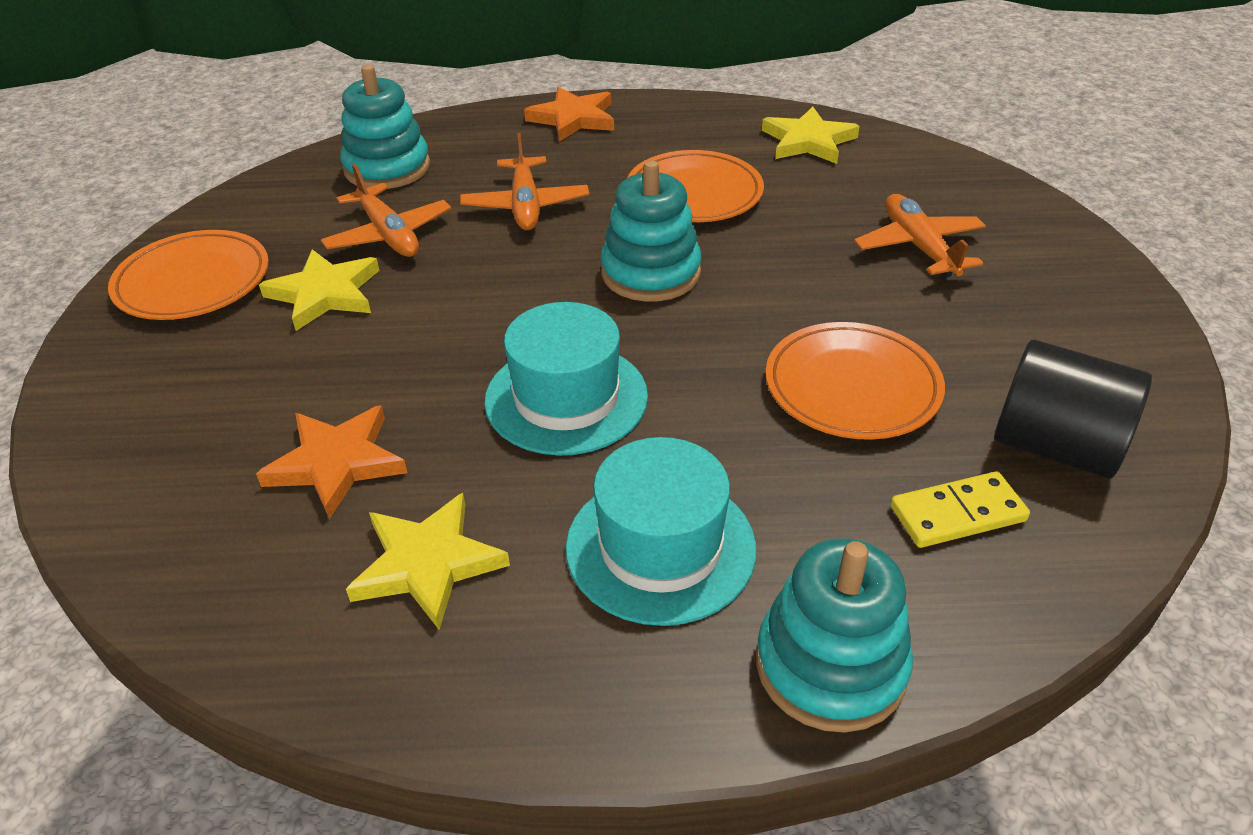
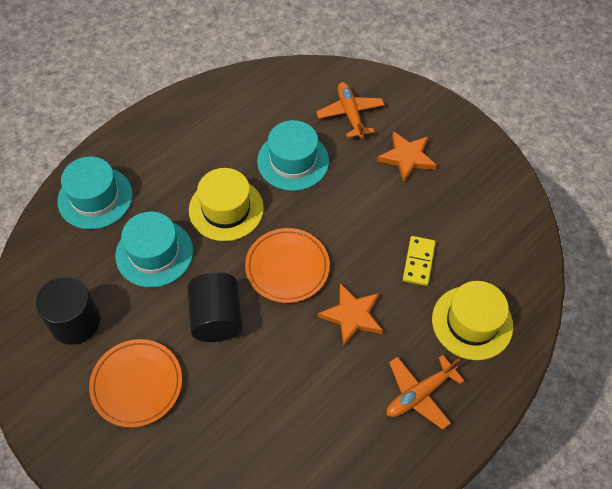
black cylinder: 1 -> 2
orange plane: 3 -> 2
orange plate: 3 -> 2
turquoise hat: 2 -> 3
turquoise stacking toy: 3 -> 0
yellow hat: 0 -> 2
yellow star: 3 -> 0

